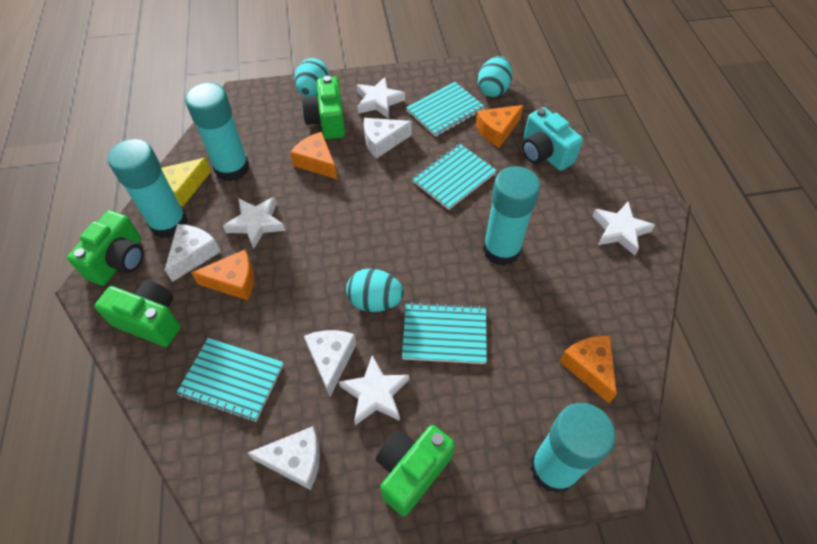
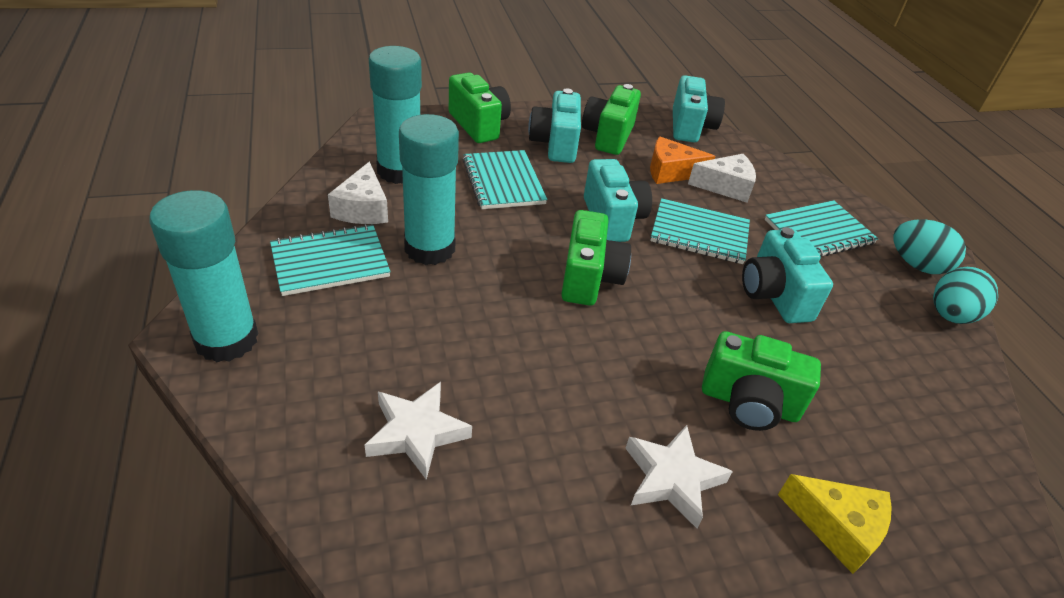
orange cheese: 4 -> 1
turquoise camera: 1 -> 4
turquoise egg: 3 -> 2
turquoise glue stick: 4 -> 3
white cheese: 4 -> 2
white star: 4 -> 2

